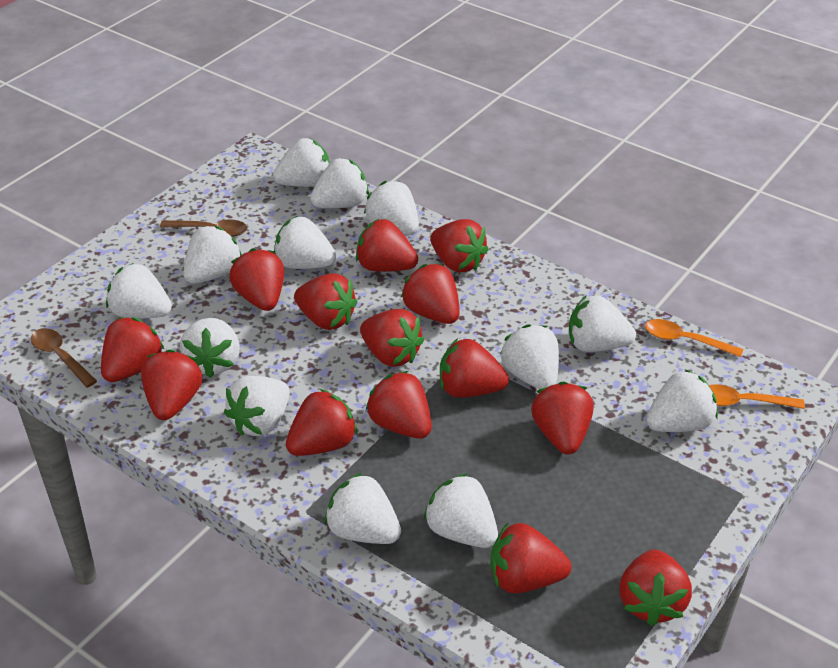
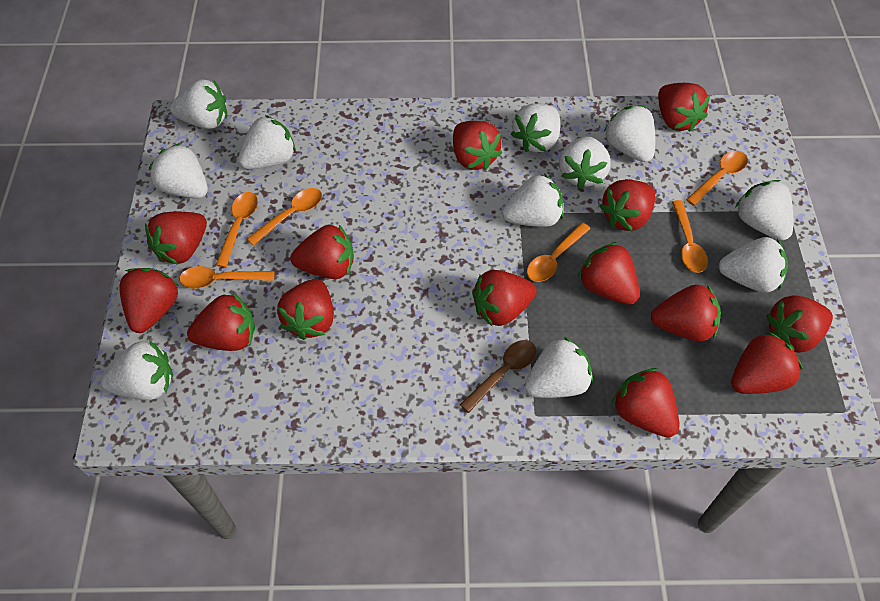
brown spoon: 2 -> 1
orange spoon: 2 -> 6
white strawberry: 13 -> 11

